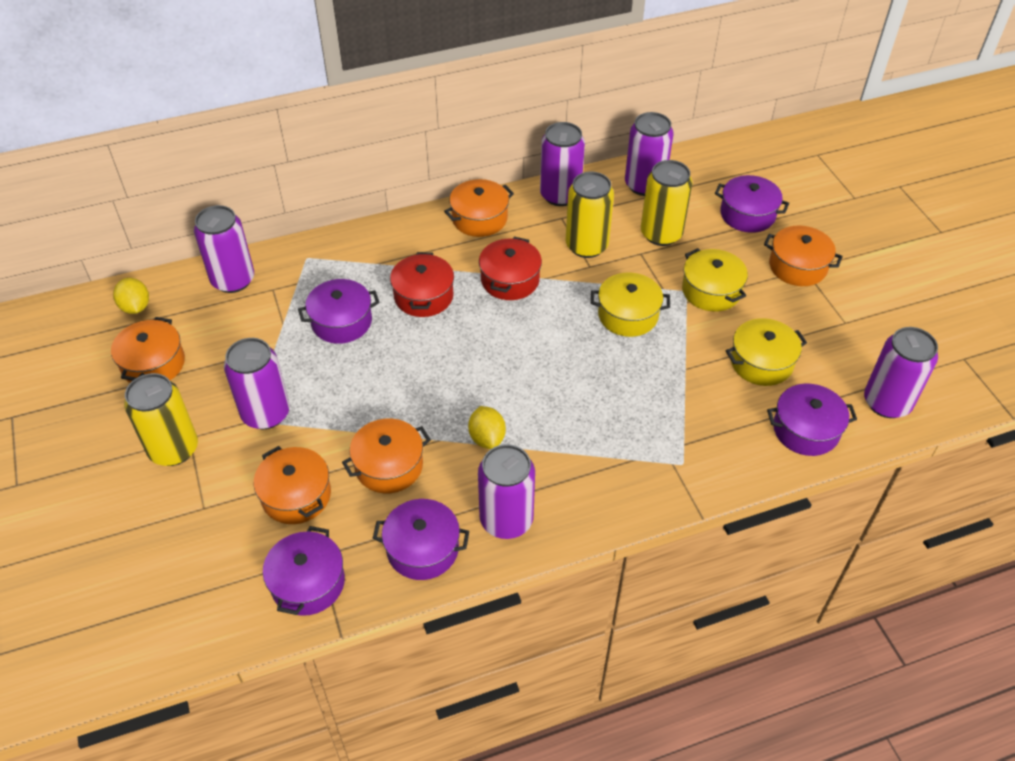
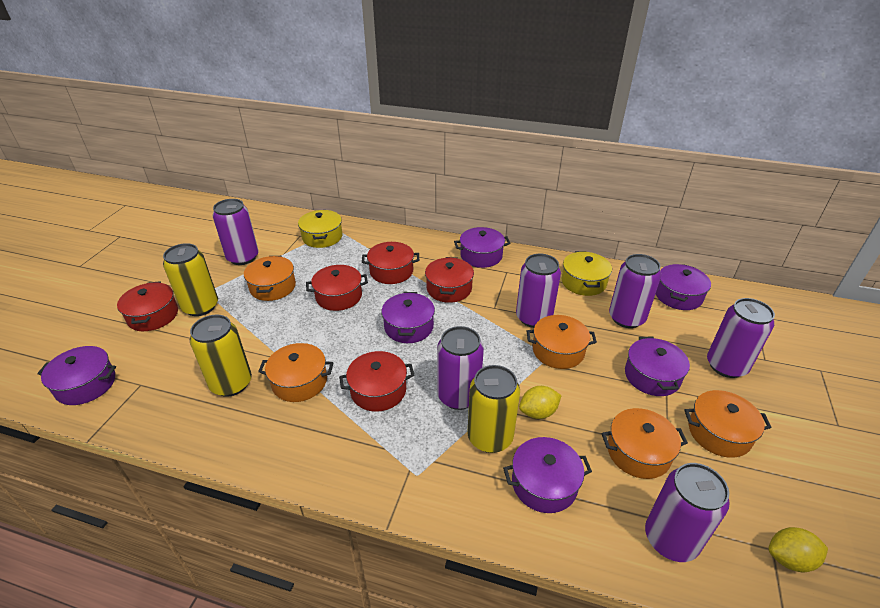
purple pot: 5 -> 6
red pot: 2 -> 5
yellow pot: 3 -> 2

